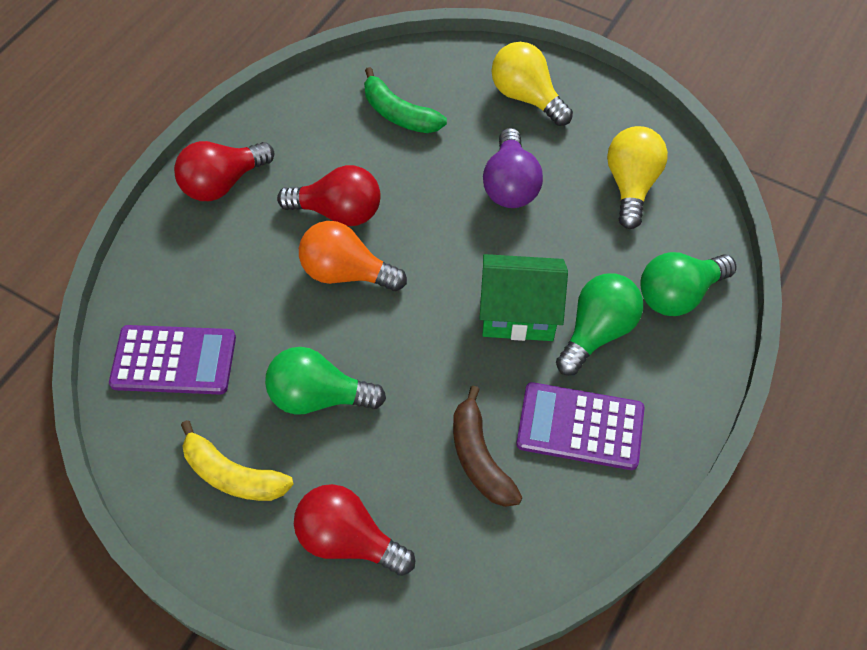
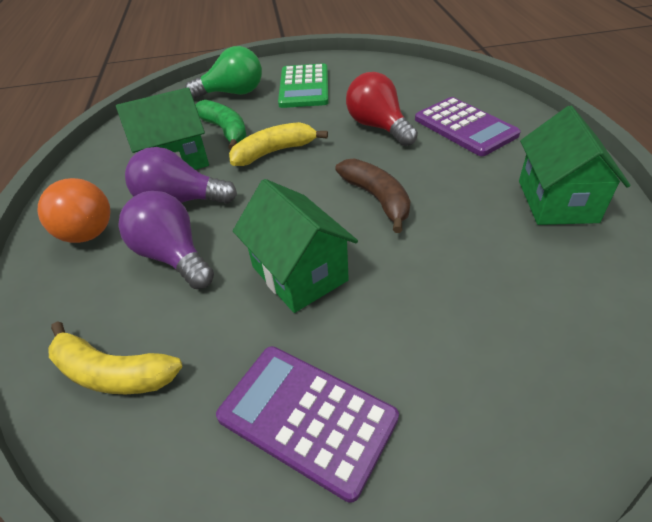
green calculator: 0 -> 1
green house: 1 -> 3
green light bulb: 3 -> 1
purple light bulb: 1 -> 2
red light bulb: 3 -> 1
yellow banana: 1 -> 2
yellow light bulb: 2 -> 0

